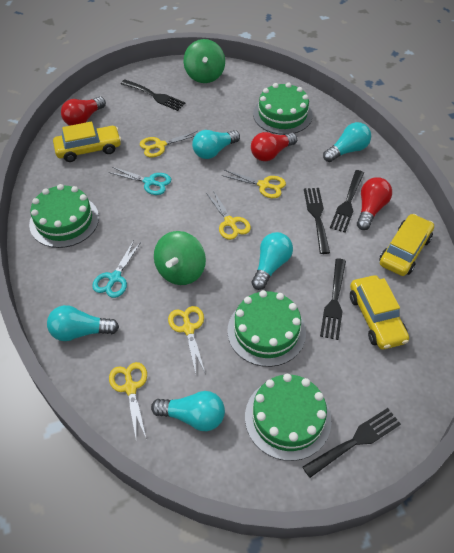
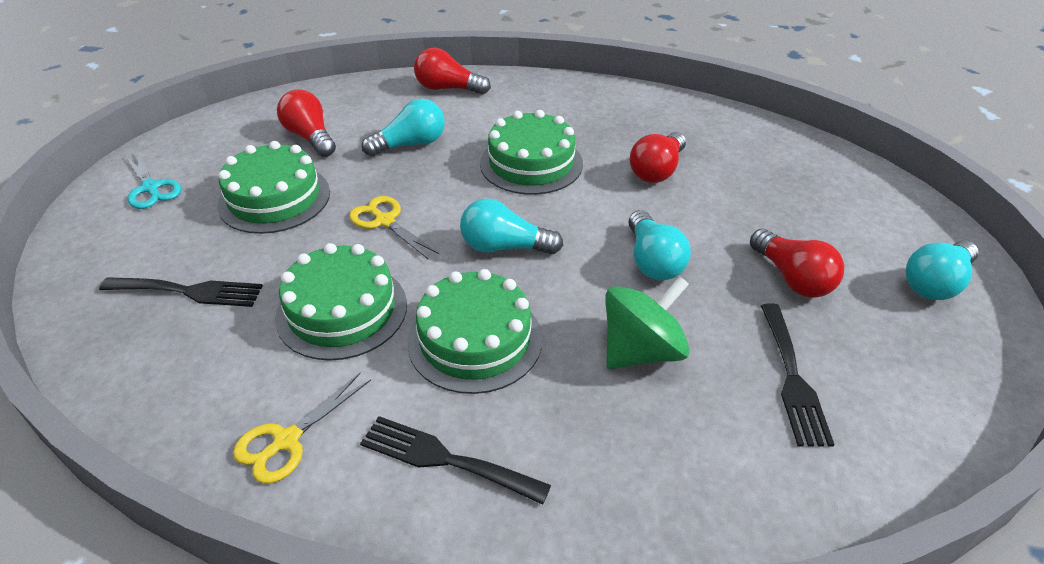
black fork: 5 -> 3
green spinning top: 2 -> 1
red light bulb: 3 -> 4
turquoise light bulb: 5 -> 4
turquoise scissors: 2 -> 1
yellow car: 3 -> 0
yellow scissors: 5 -> 2

